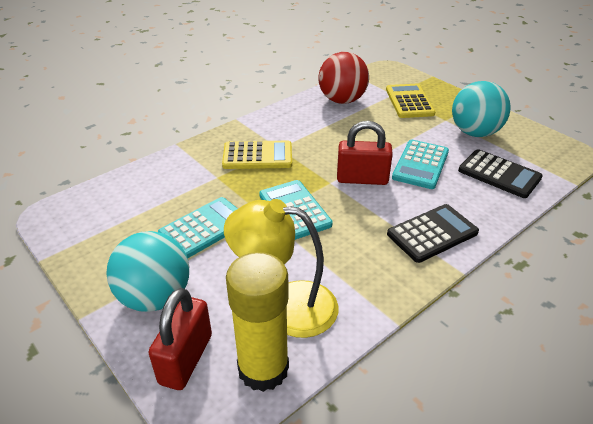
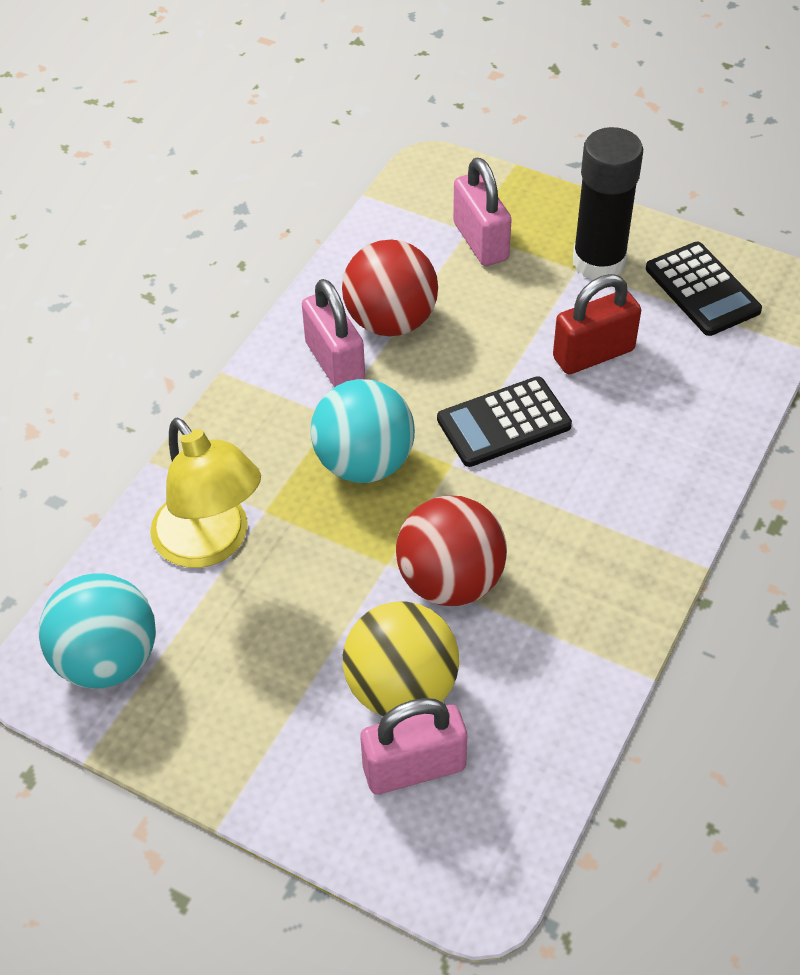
black glue stick: 0 -> 1
pink padlock: 0 -> 3
red ball: 1 -> 2
red padlock: 2 -> 1
turquoise calculator: 3 -> 0
yellow ball: 0 -> 1
yellow calculator: 2 -> 0
yellow glue stick: 1 -> 0

